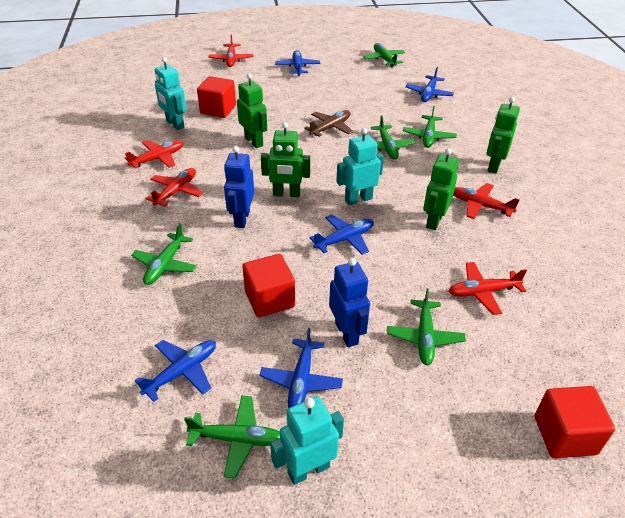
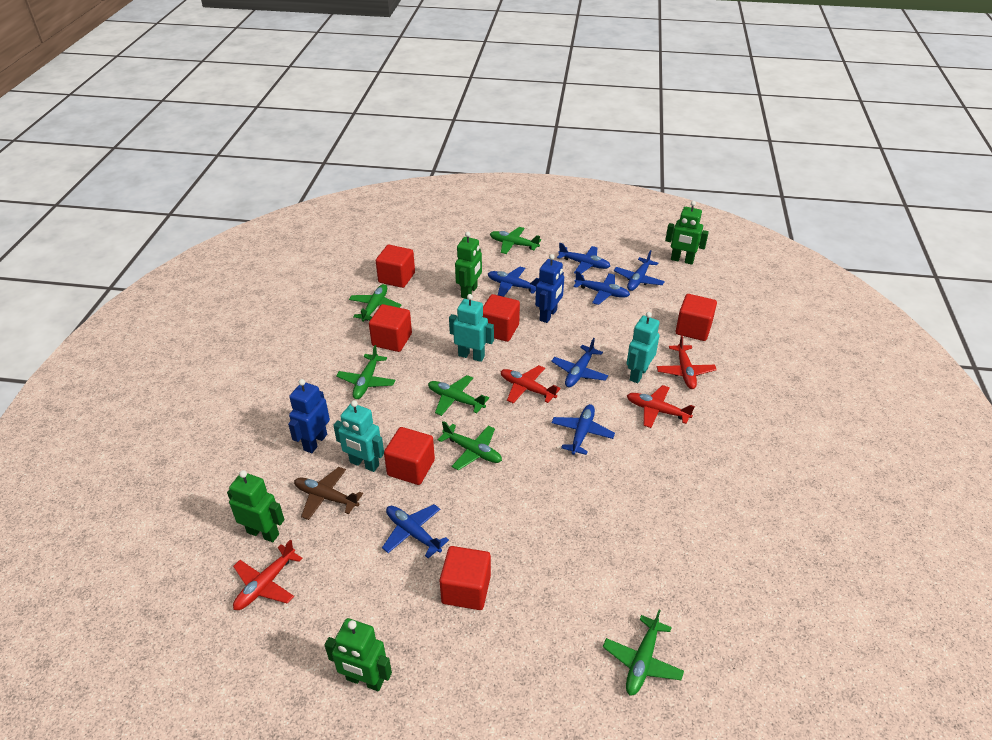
blue plane: 5 -> 7
red cube: 3 -> 6
red plane: 5 -> 4

